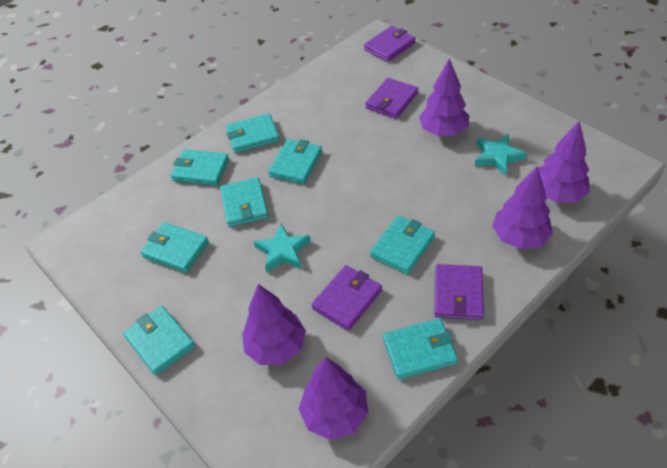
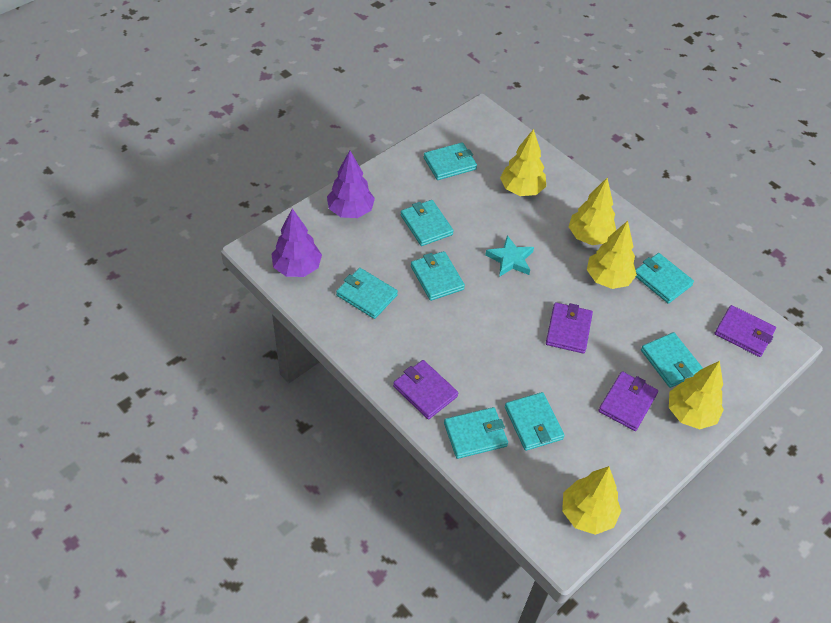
purple tree: 5 -> 2
turquoise star: 2 -> 1
yellow tree: 0 -> 5

